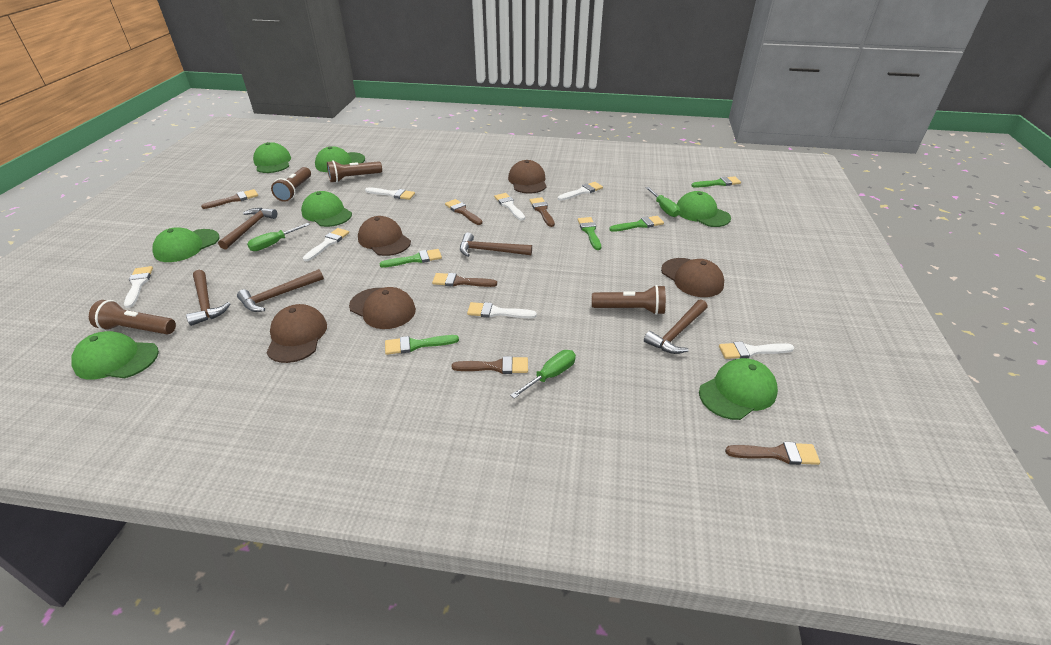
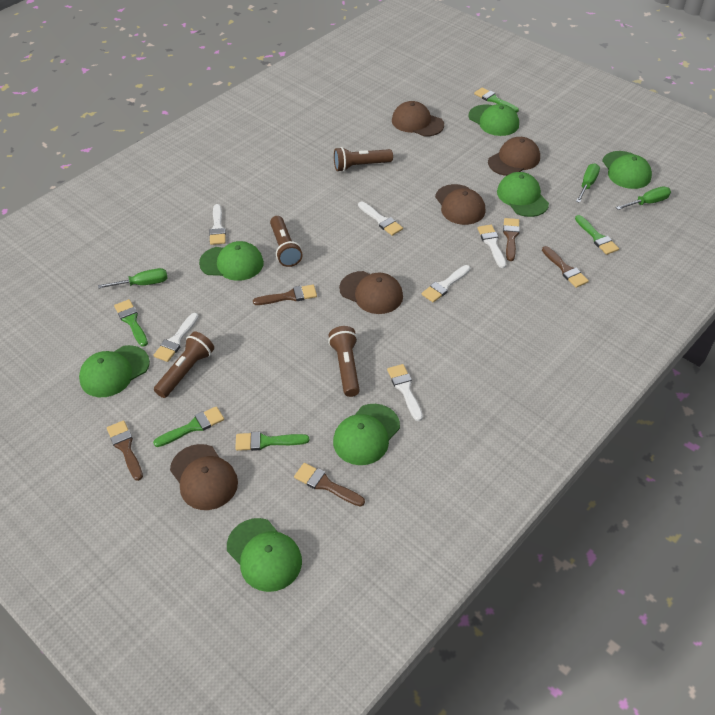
brown brush: 6 -> 5
brown hammer: 5 -> 0
white brush: 7 -> 6

